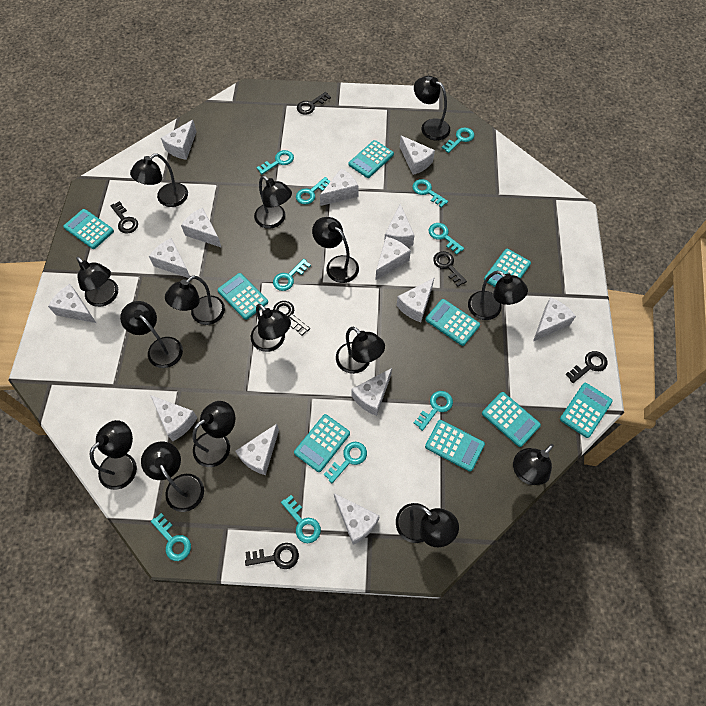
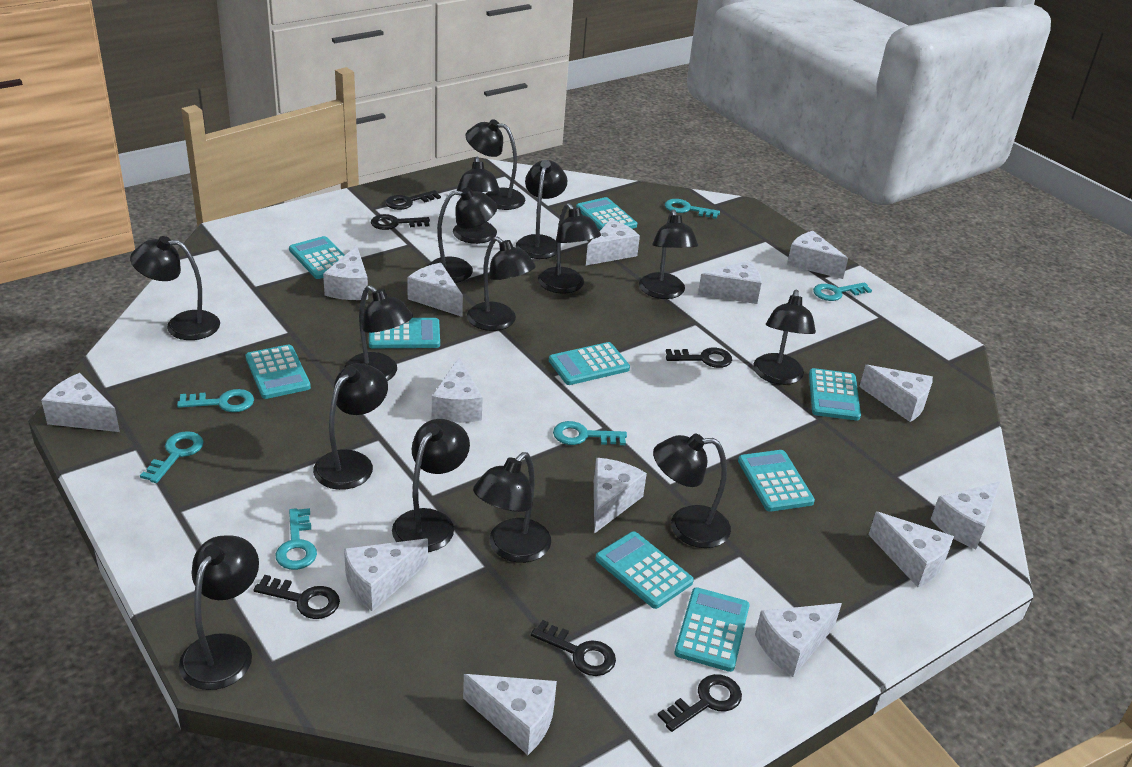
turquoise key: 10 -> 6

